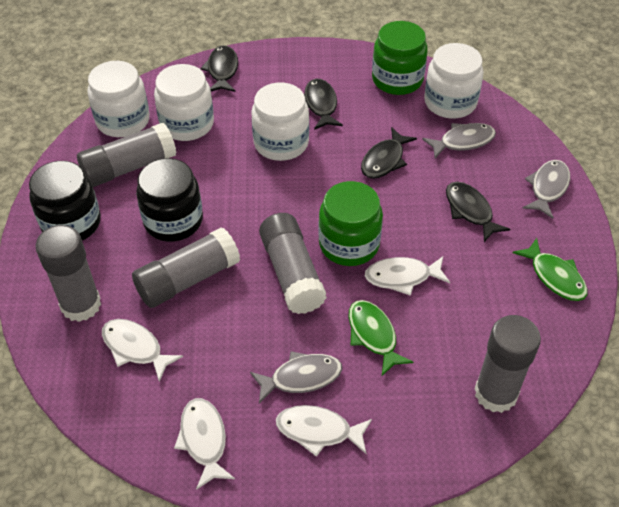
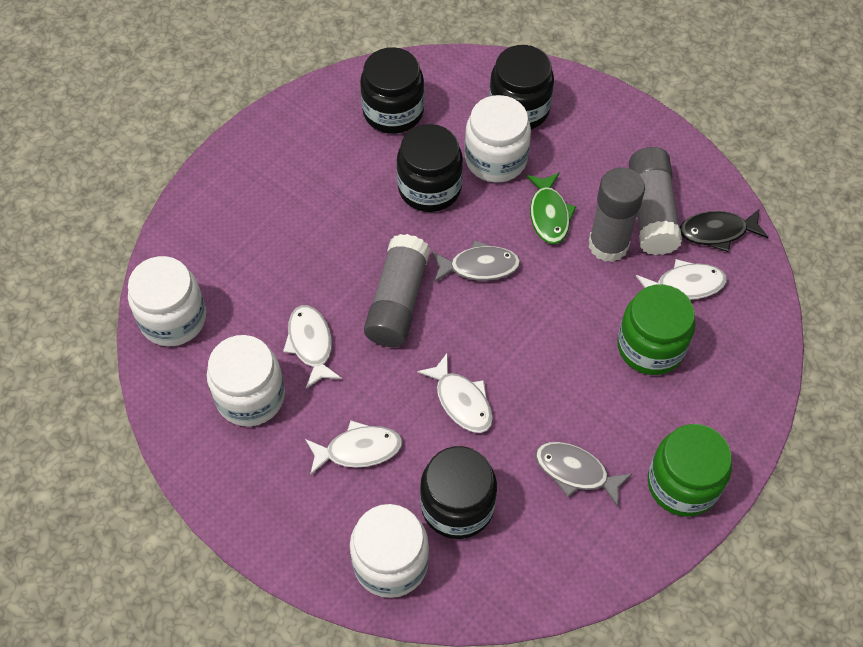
black fish: 4 -> 1
black jar: 2 -> 4
green fish: 2 -> 1
grey fish: 3 -> 2
grey glue stick: 5 -> 3

